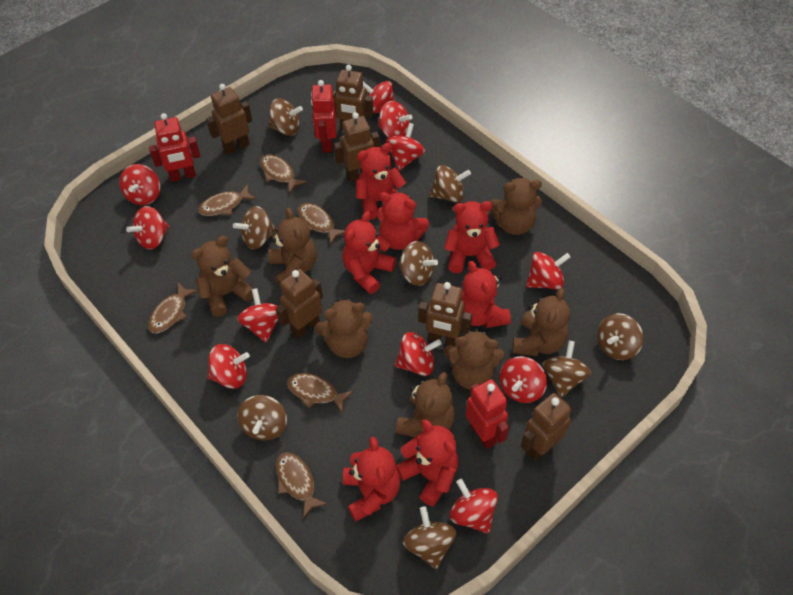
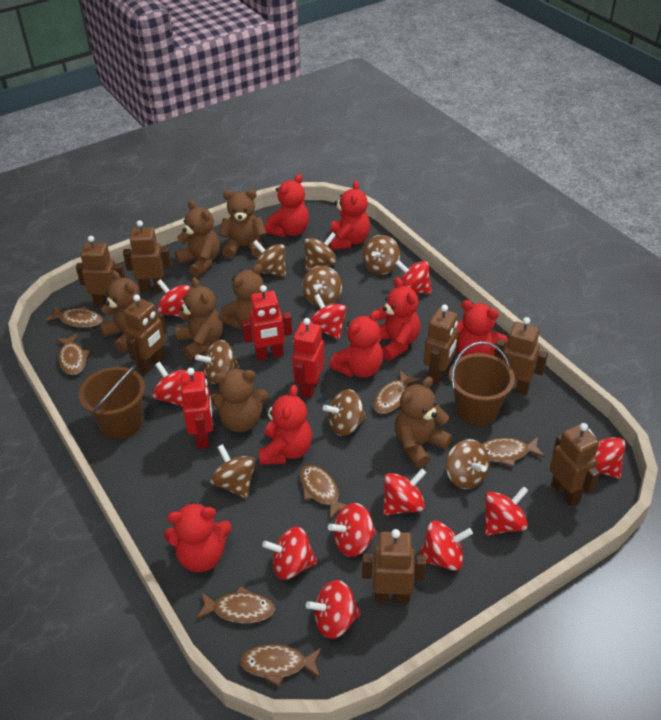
brown bucket: 0 -> 2
brown fish: 6 -> 7
brown robot: 6 -> 7

